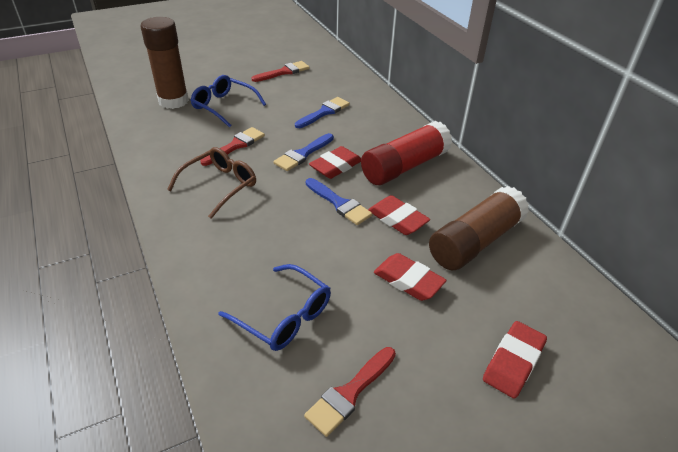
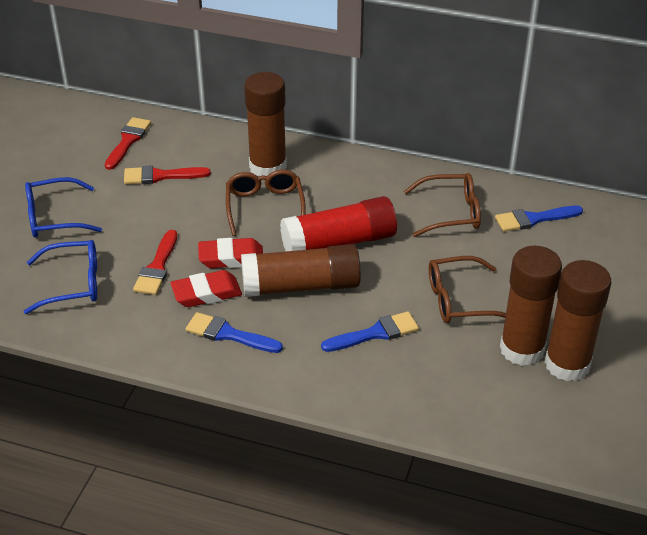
brown glasses: 1 -> 3
brown glue stick: 2 -> 4
red eraser: 4 -> 2

